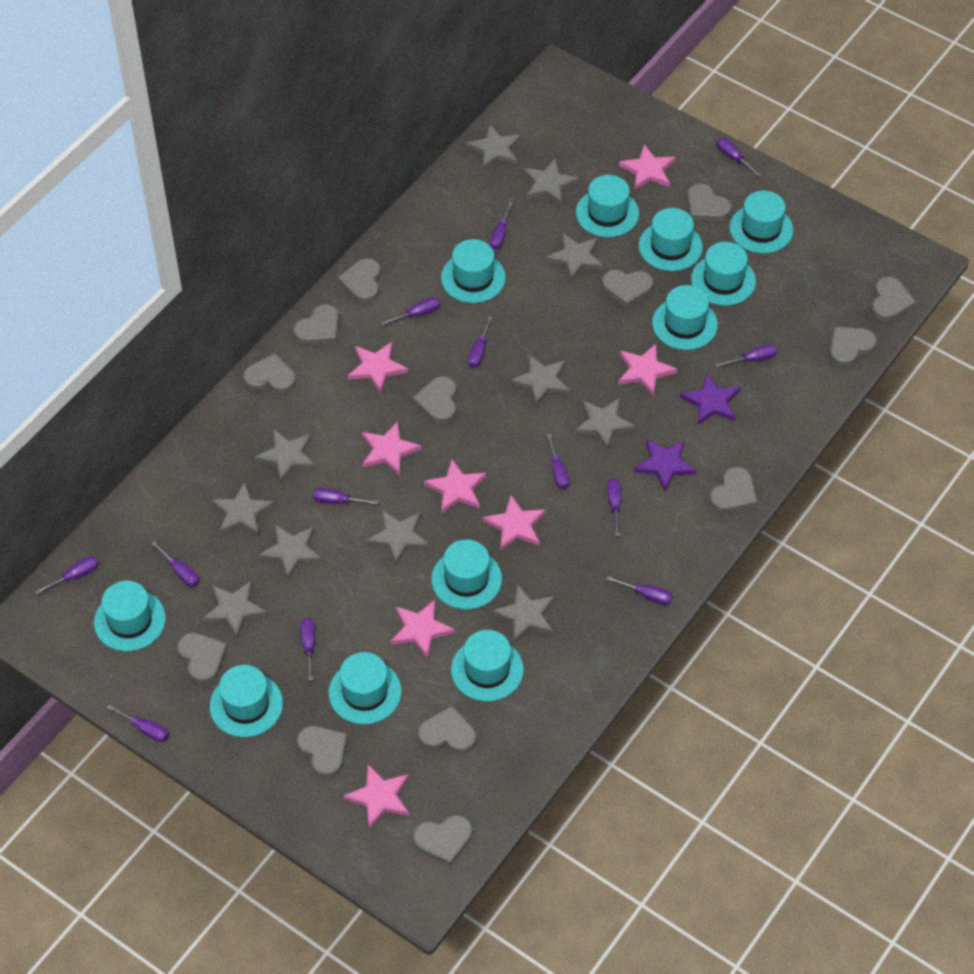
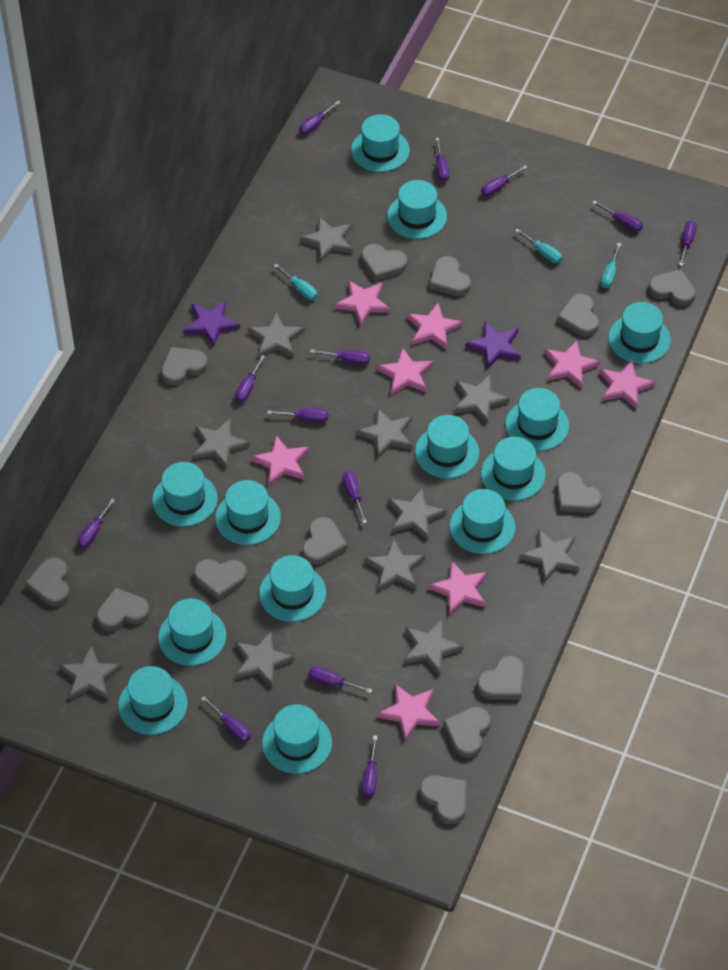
turquoise hat: 11 -> 13
turquoise screwdriver: 0 -> 3

